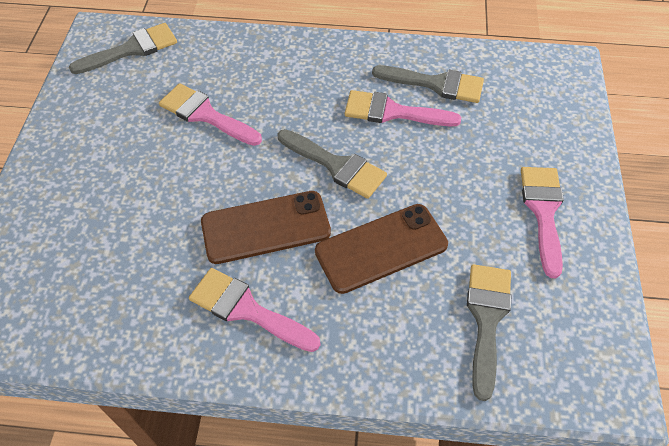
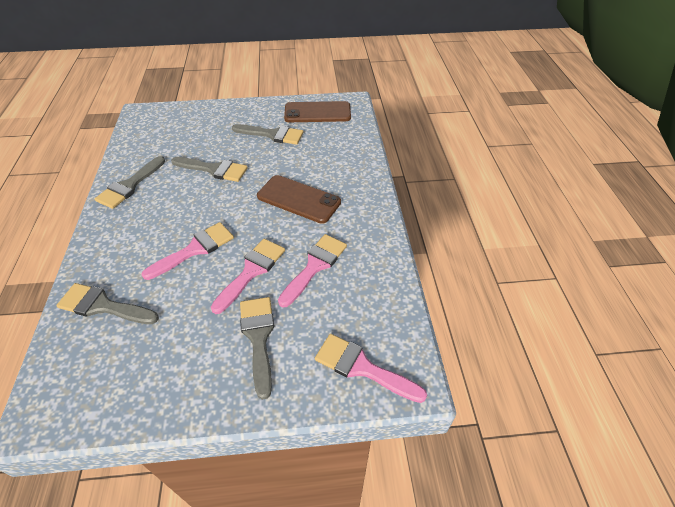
grey brush: 4 -> 5

